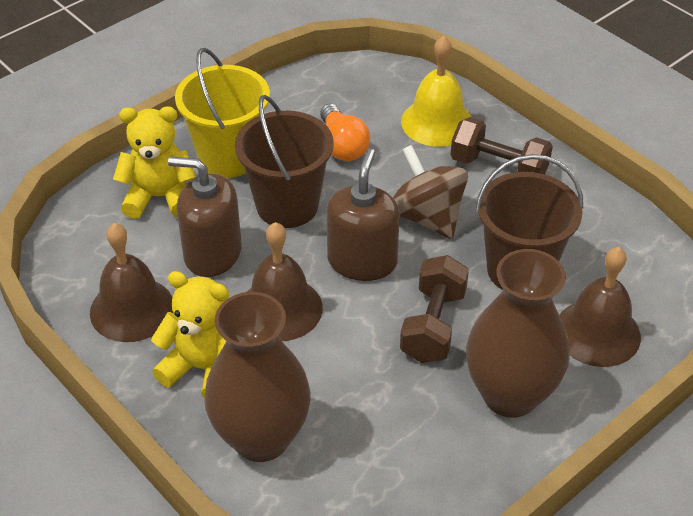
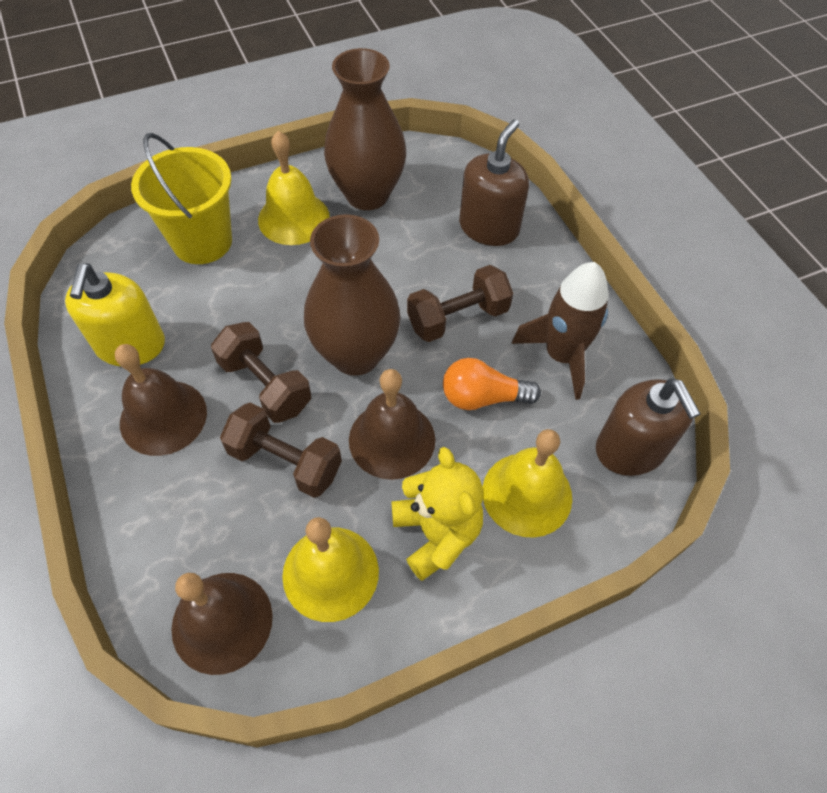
brown bucket: 2 -> 0
brown dumbbell: 2 -> 3
brown rocket: 0 -> 1
brown spinning top: 1 -> 0
yellow bell: 1 -> 3
yellow soap dispenser: 0 -> 1
yellow teddy bear: 2 -> 1

